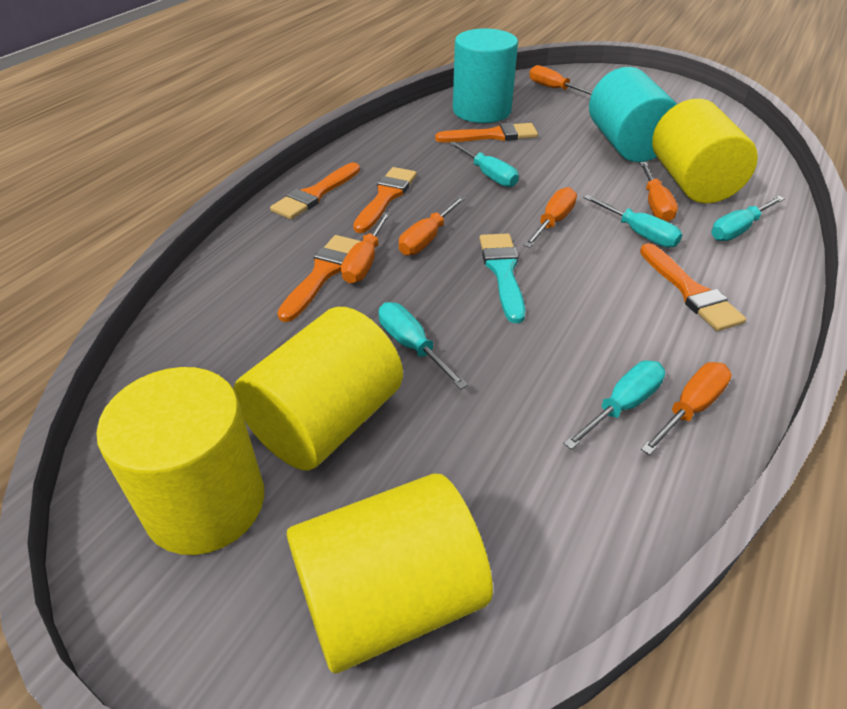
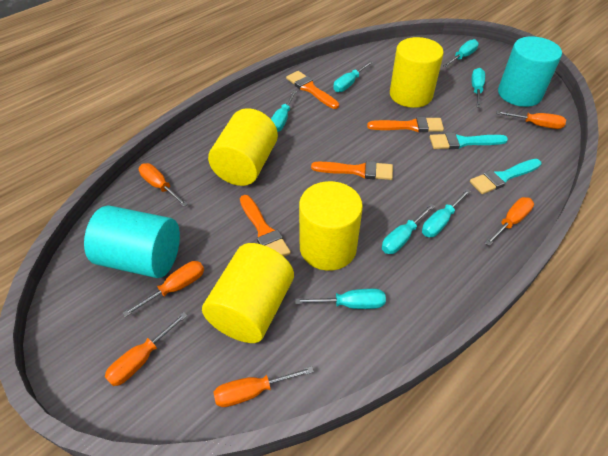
orange brush: 5 -> 4
turquoise brush: 1 -> 2
turquoise screwdriver: 5 -> 7

